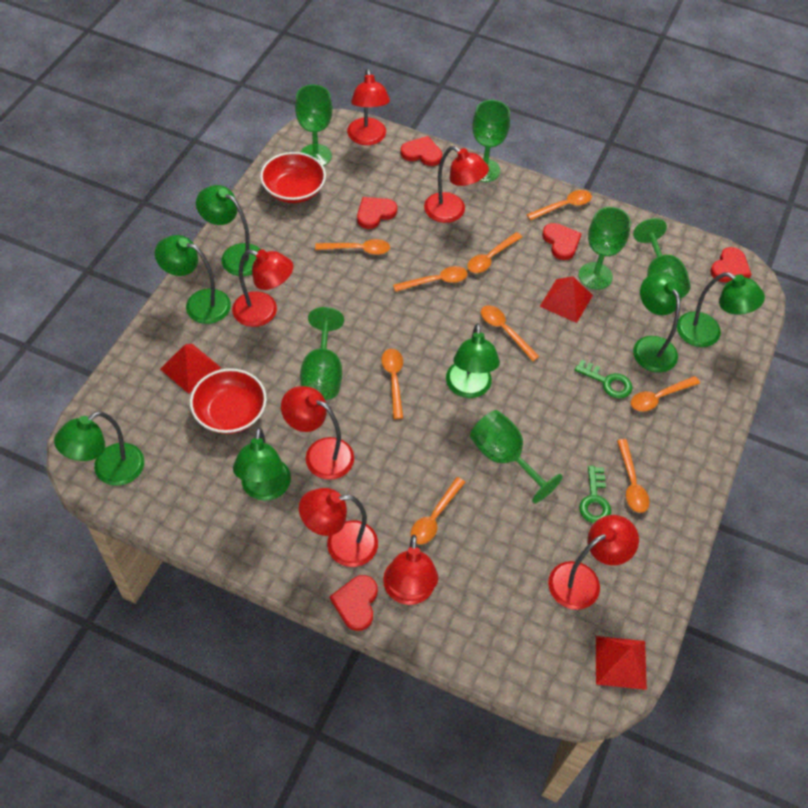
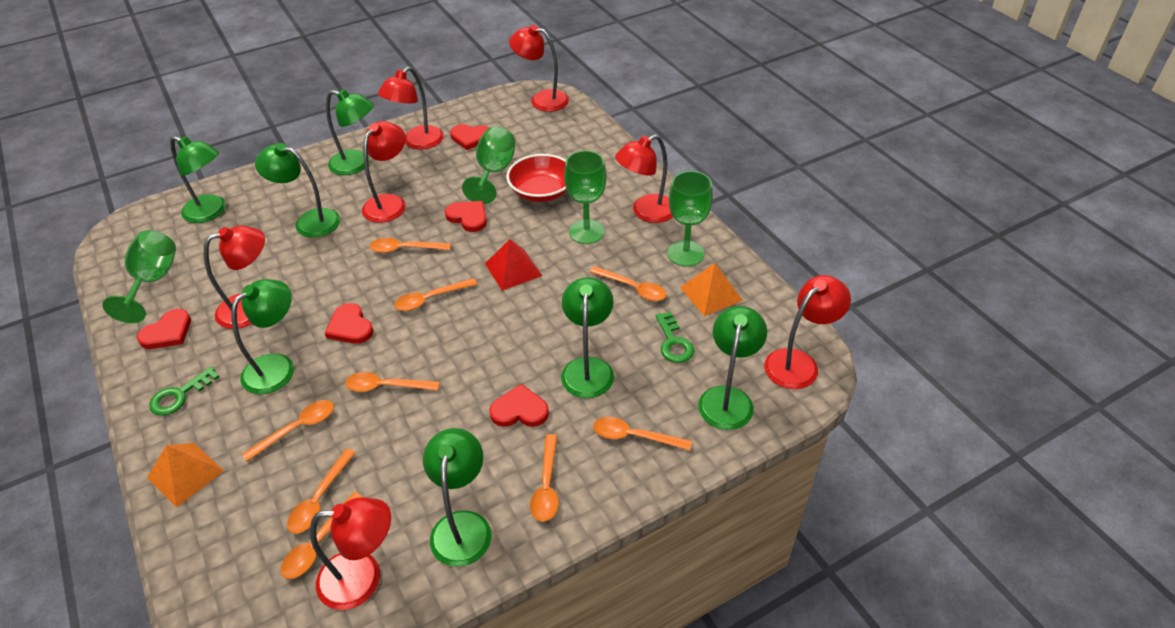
green goblet: 6 -> 4
orange pyramid: 0 -> 2
red bowl: 2 -> 1
red pyramid: 3 -> 1

